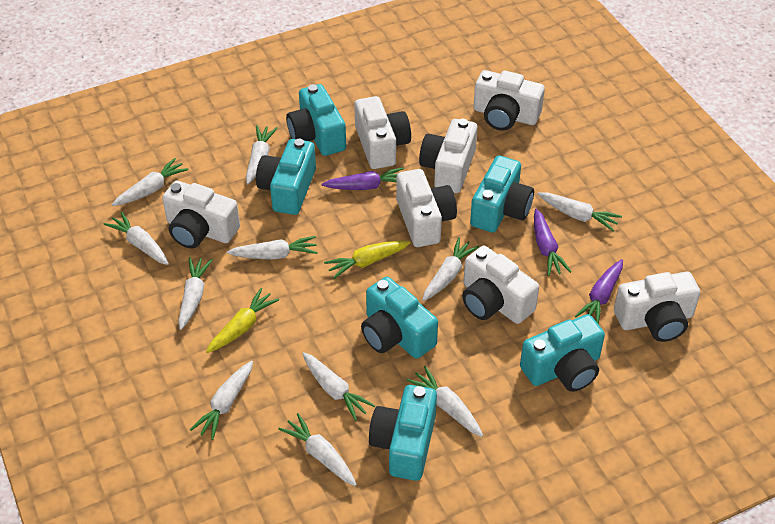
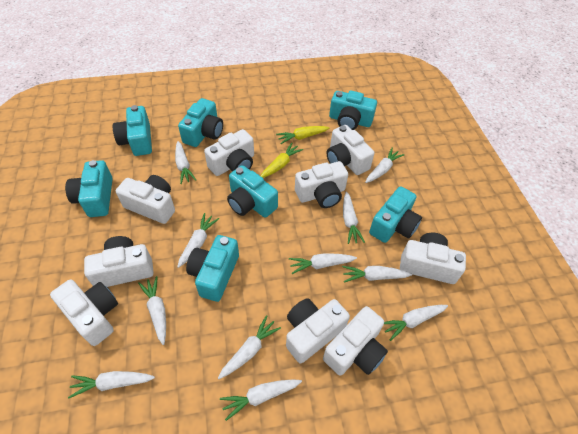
purple carrot: 3 -> 0
turquoise camera: 6 -> 7
white camera: 7 -> 9

